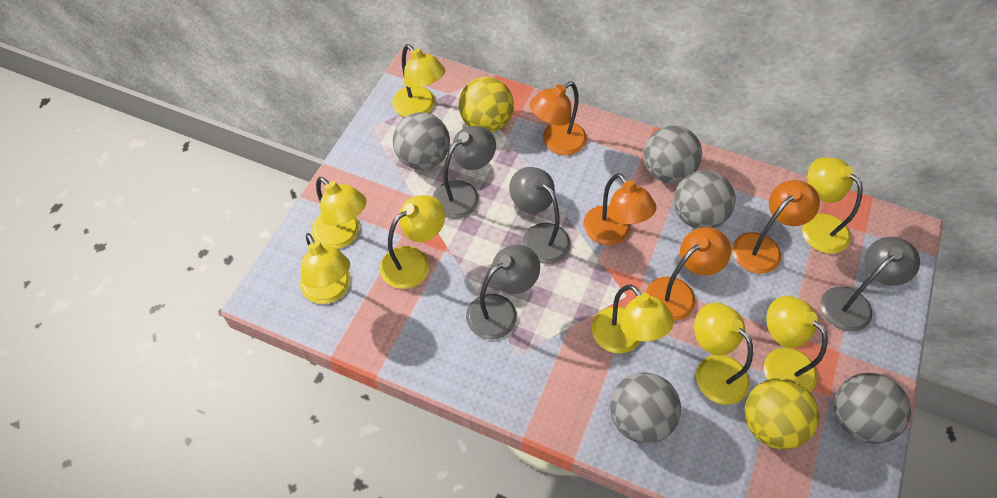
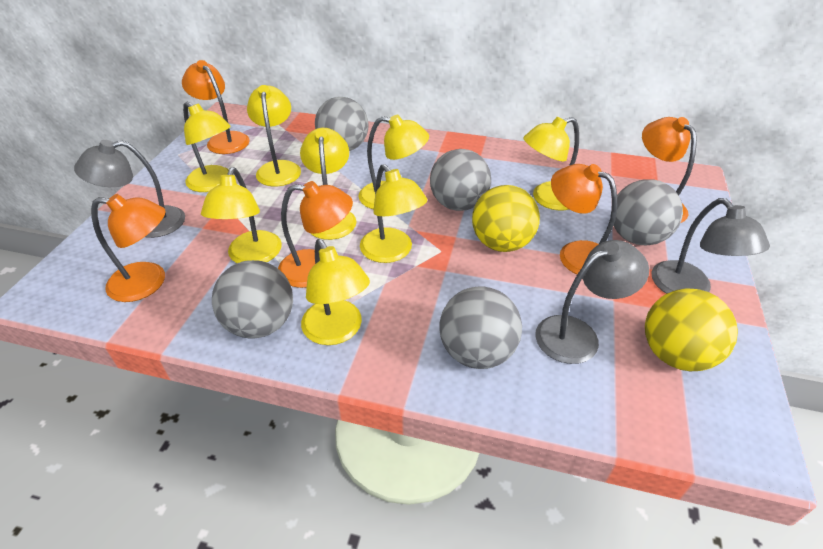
grey lamp: 4 -> 3
orange lamp: 4 -> 5

